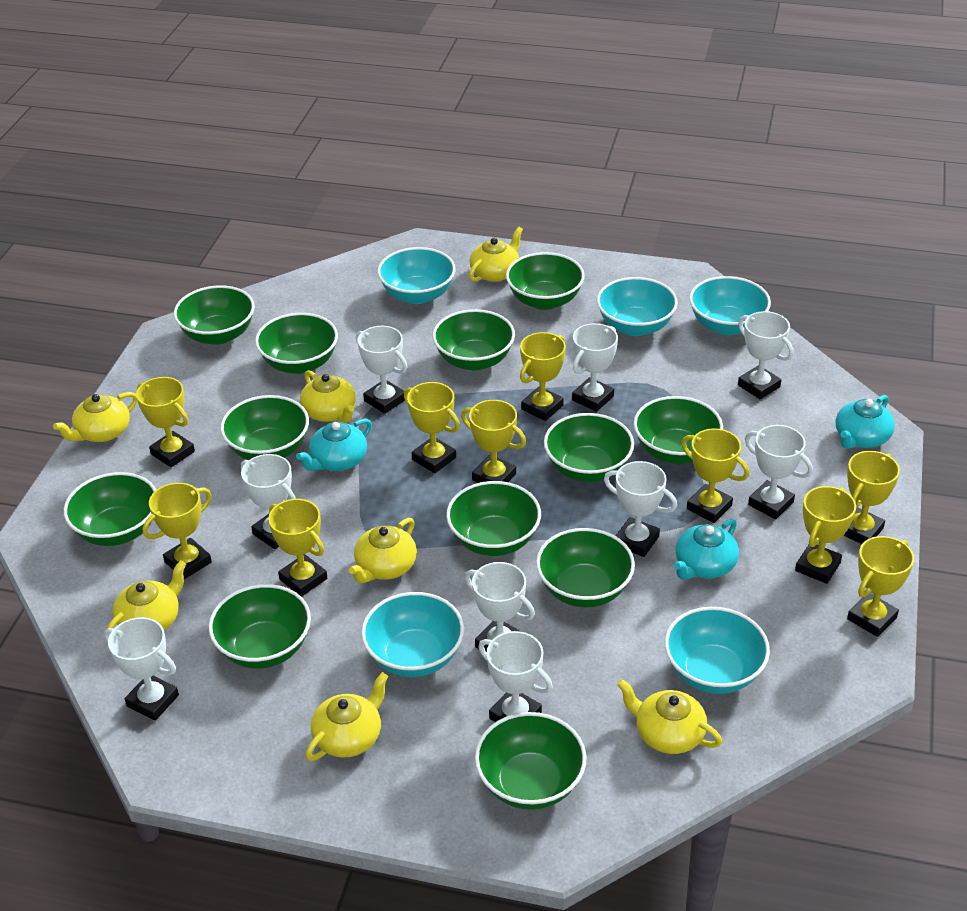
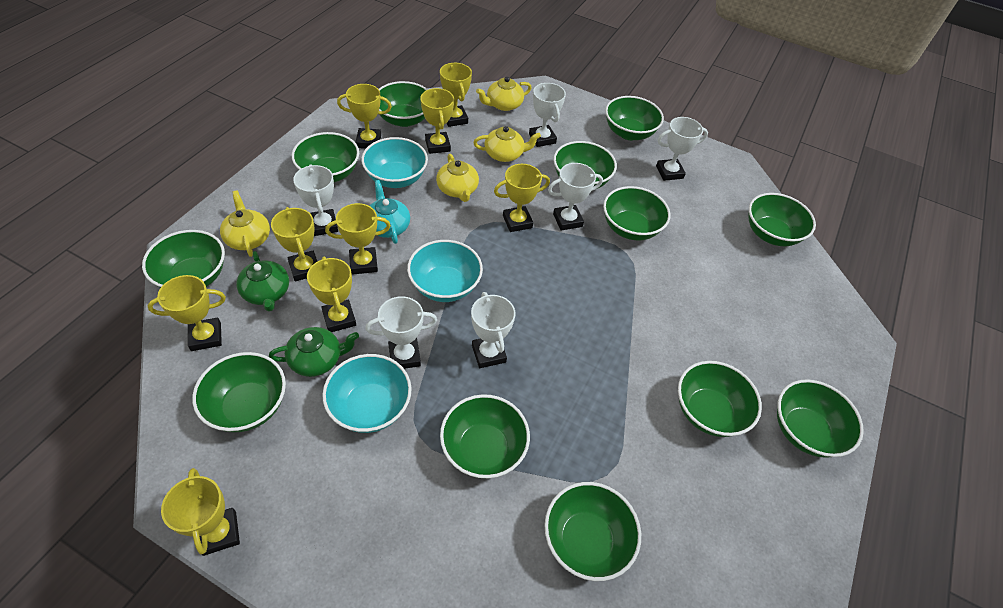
green teapot: 0 -> 2
turquoise bowl: 5 -> 3
turquoise teapot: 3 -> 1
white trophy: 9 -> 6
yellow teapot: 7 -> 4
yellow trophy: 10 -> 9

